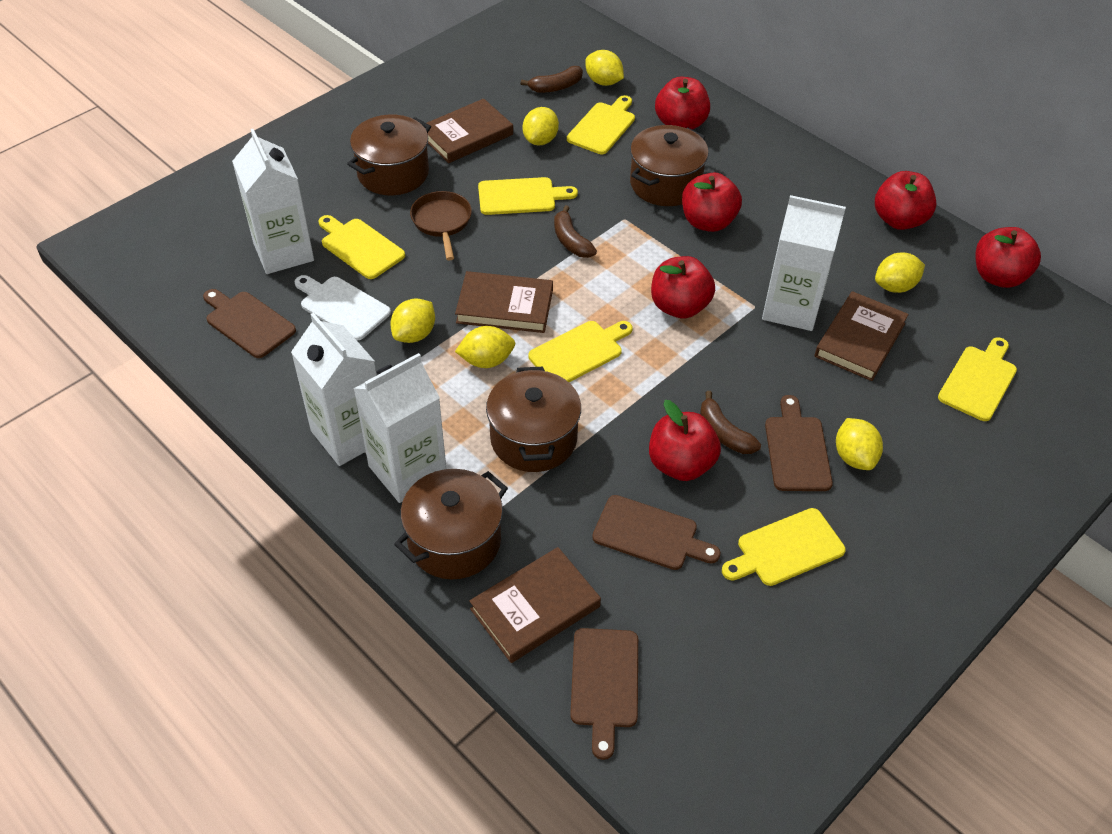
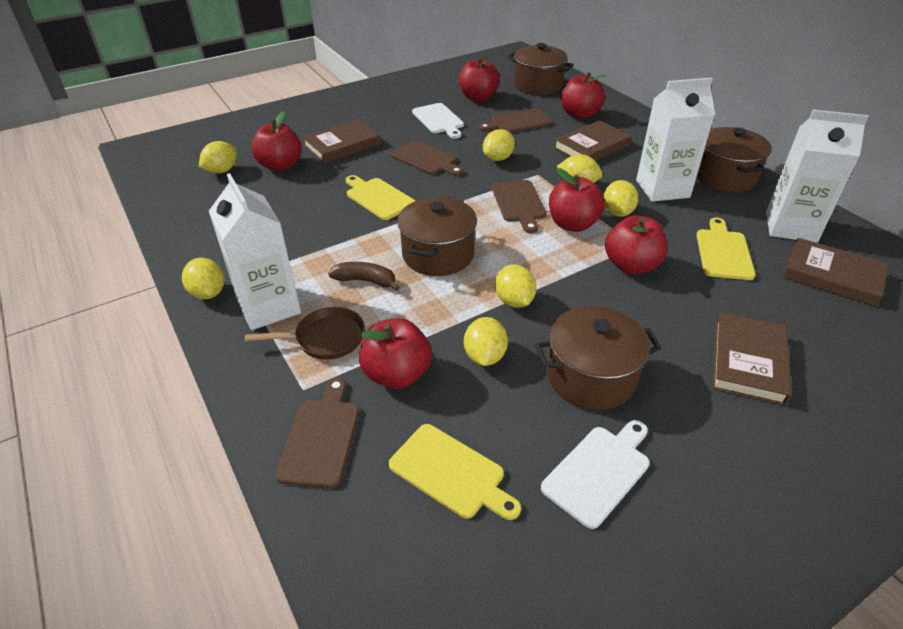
brown banana: 3 -> 1
white carton: 4 -> 3
white cutting board: 1 -> 2
yellow cutting board: 6 -> 3
yellow lemon: 6 -> 7

